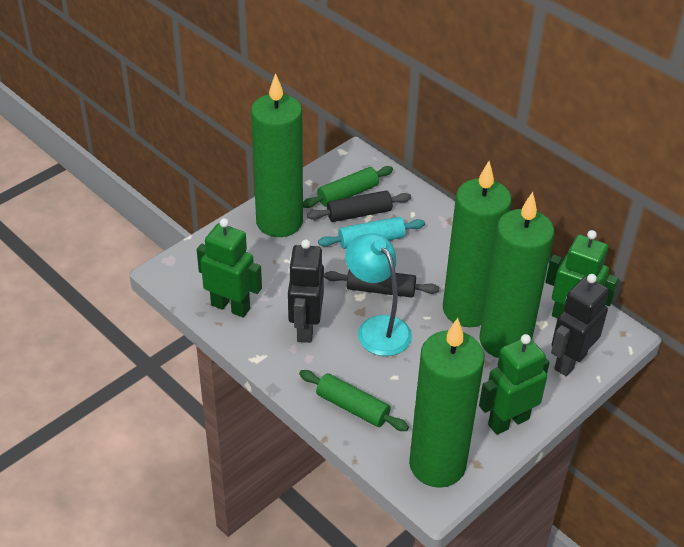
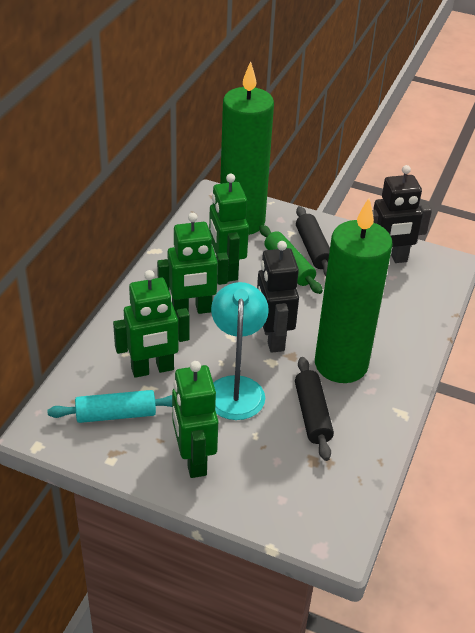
green candle: 4 -> 2
green robot: 3 -> 4
green rolling pin: 2 -> 1

